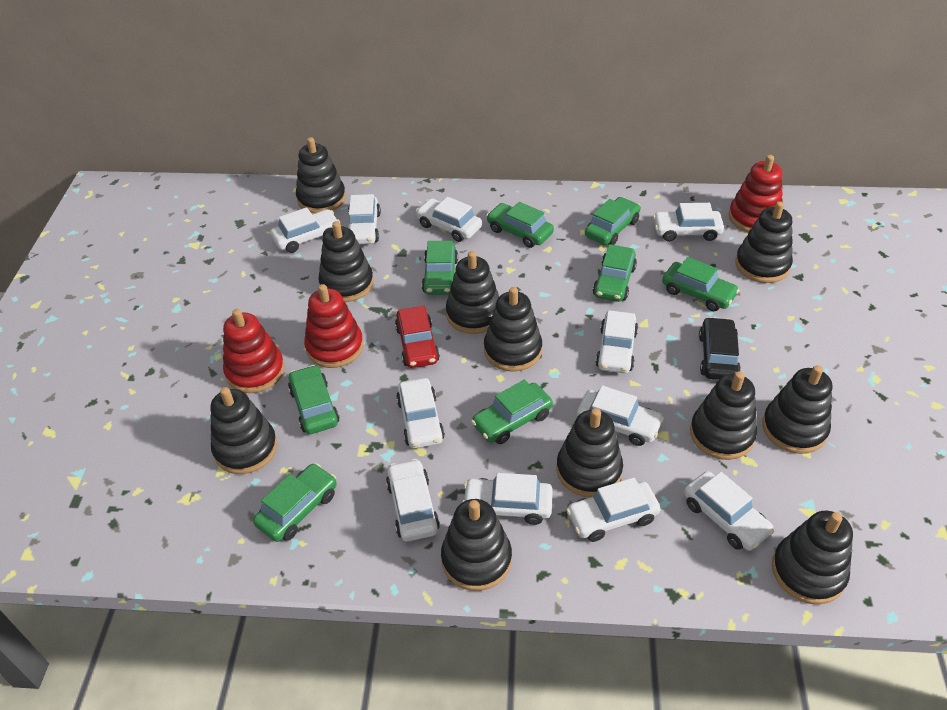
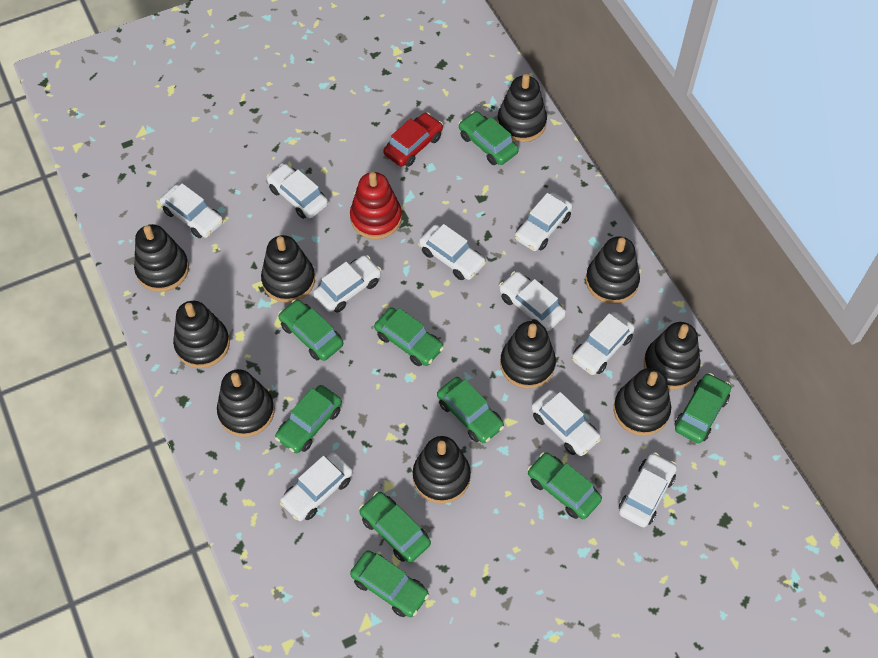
black car: 1 -> 0
black stacking toy: 11 -> 10
green car: 8 -> 9
red stacking toy: 3 -> 1
white car: 11 -> 10

